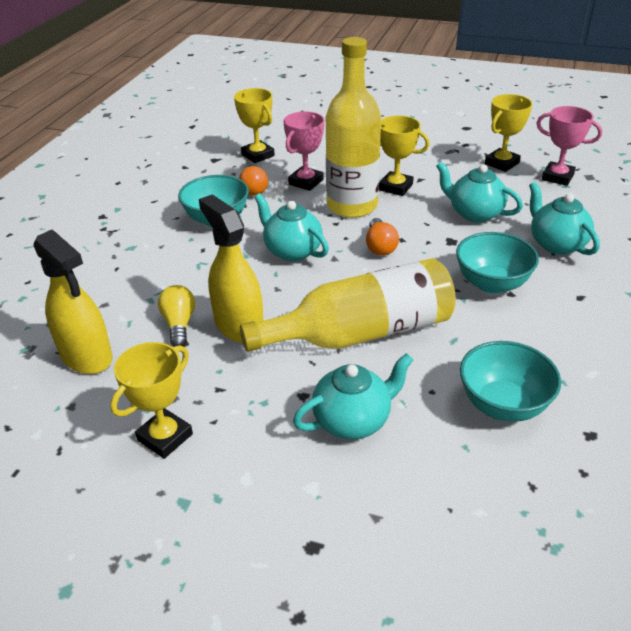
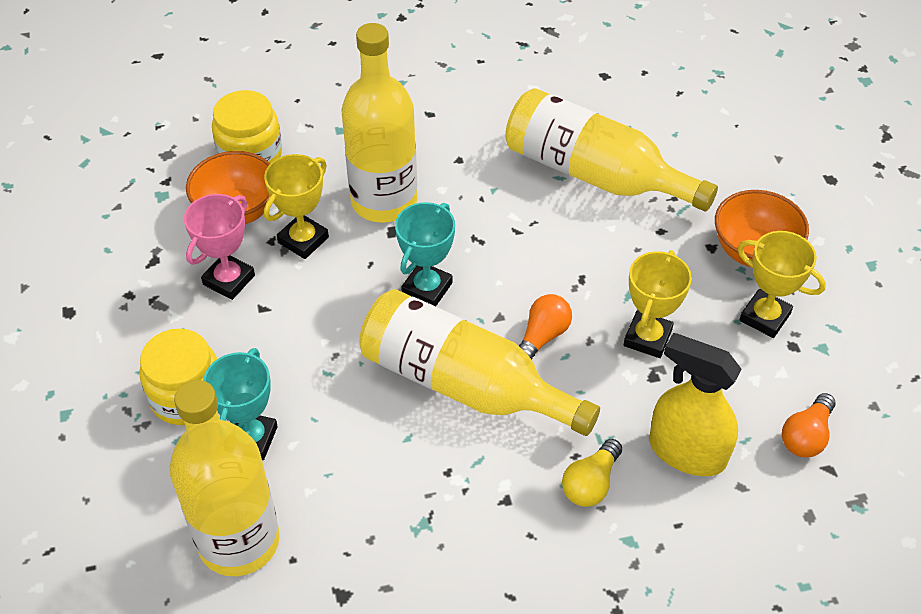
orange bowl: 0 -> 2
pink trophy: 2 -> 1
turquoise bowl: 3 -> 0
turquoise teapot: 4 -> 0
turquoise trophy: 0 -> 2
yellow bottle: 2 -> 4
yellow jar: 0 -> 2
yellow spray bottle: 2 -> 1
yellow trophy: 4 -> 3

